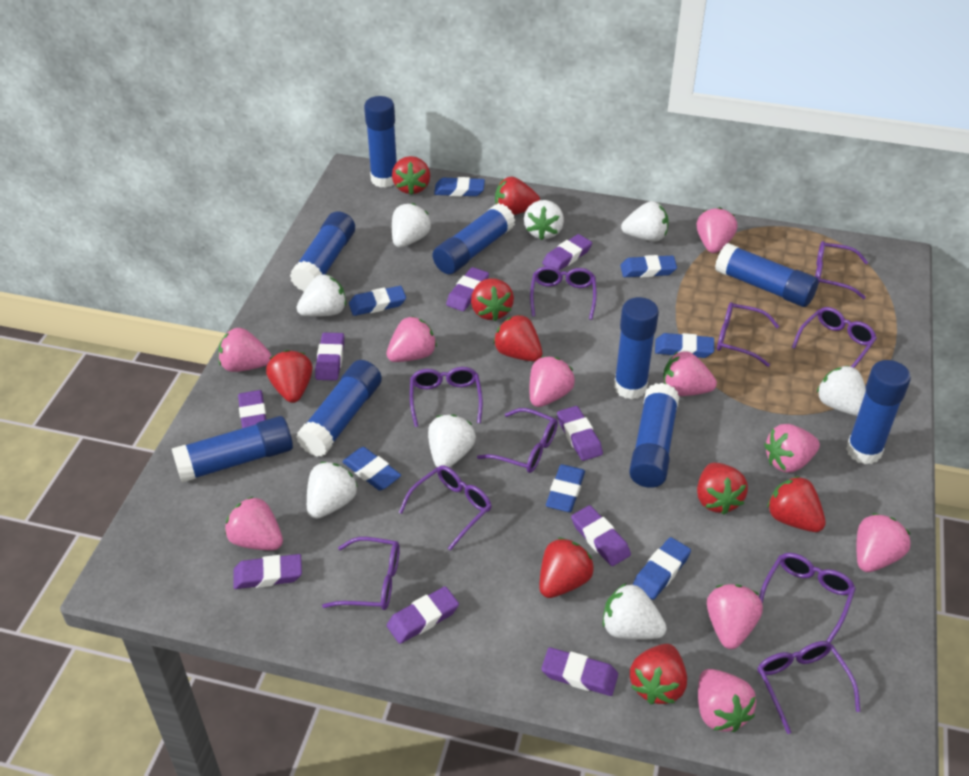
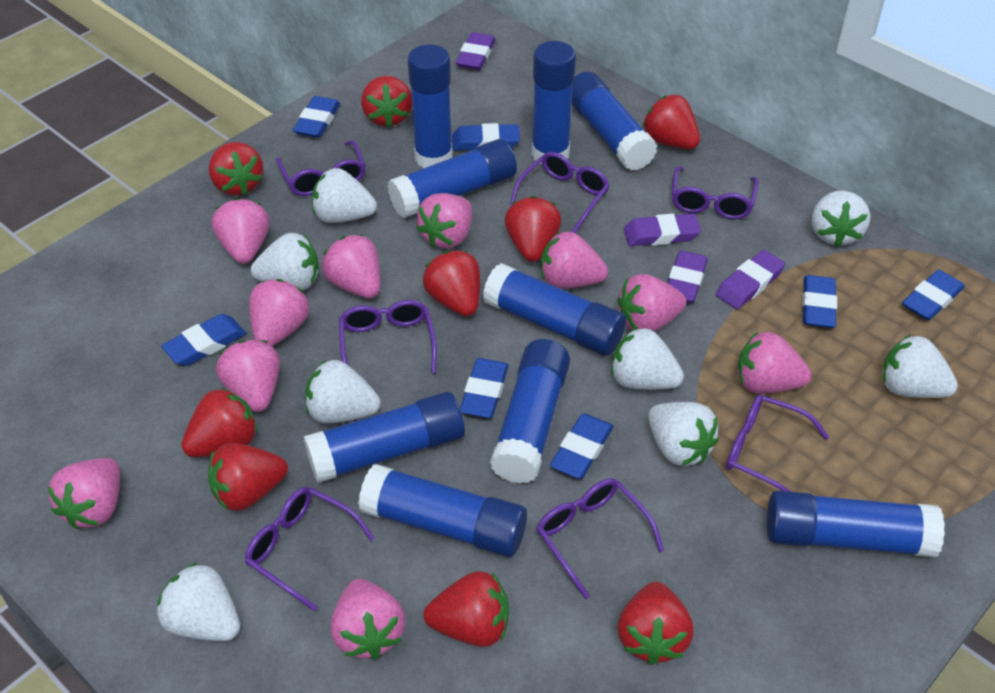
purple eraser: 9 -> 4
purple glasses: 10 -> 7

